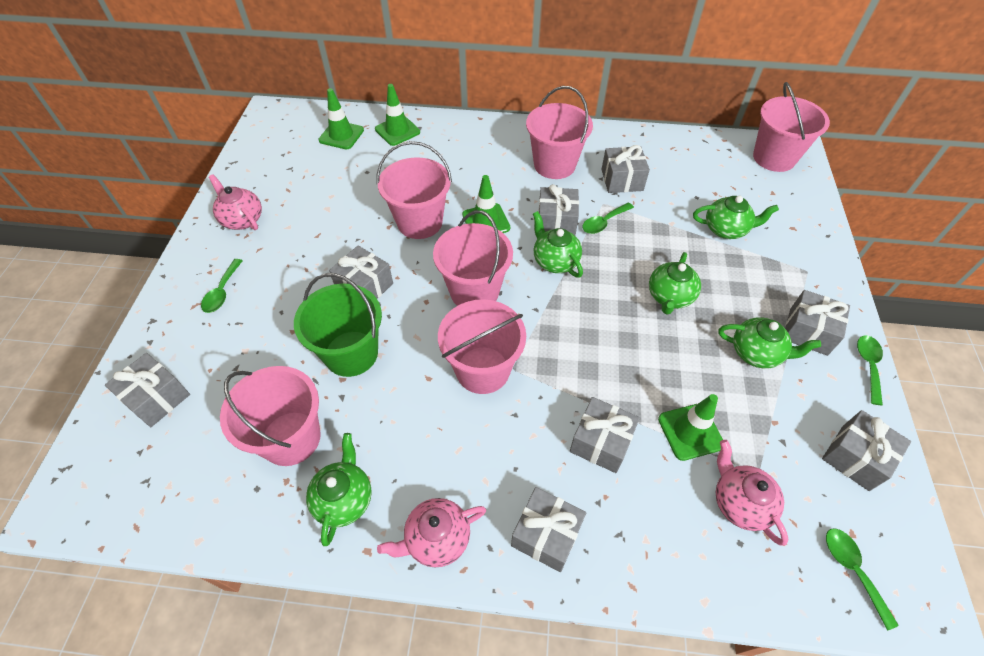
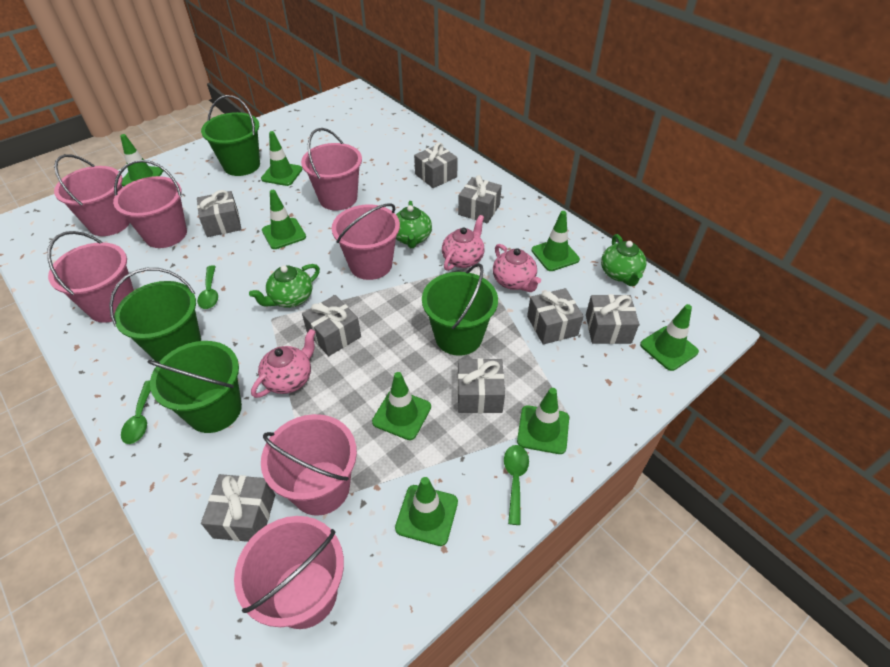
green bucket: 1 -> 4
green spoon: 4 -> 3
green teapot: 5 -> 3
green traffic cone: 4 -> 8
pink bucket: 6 -> 7

